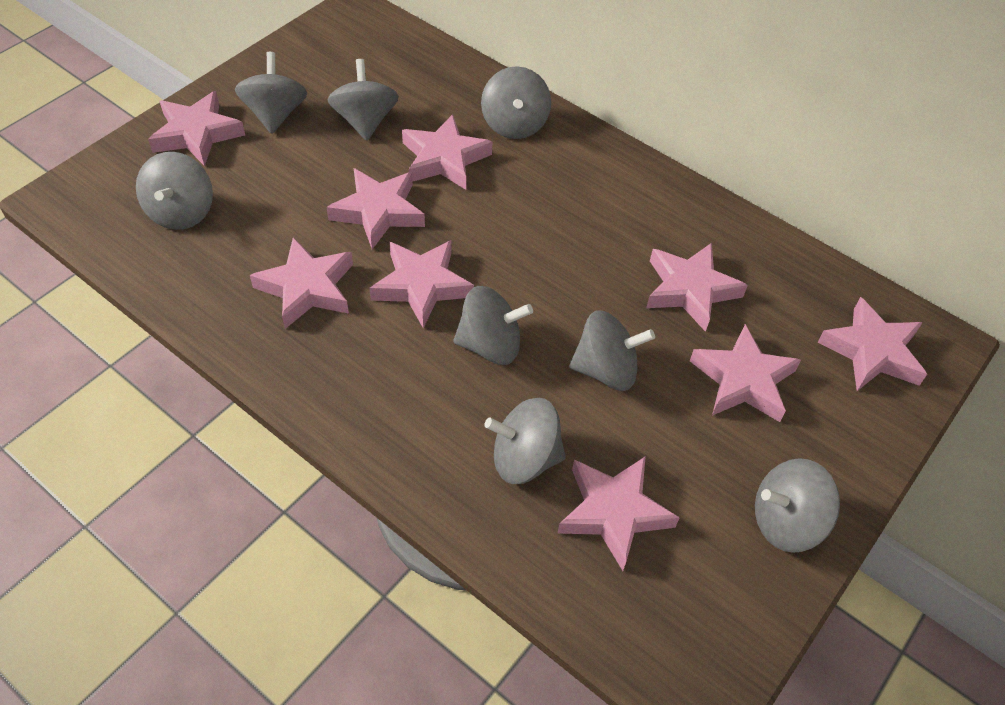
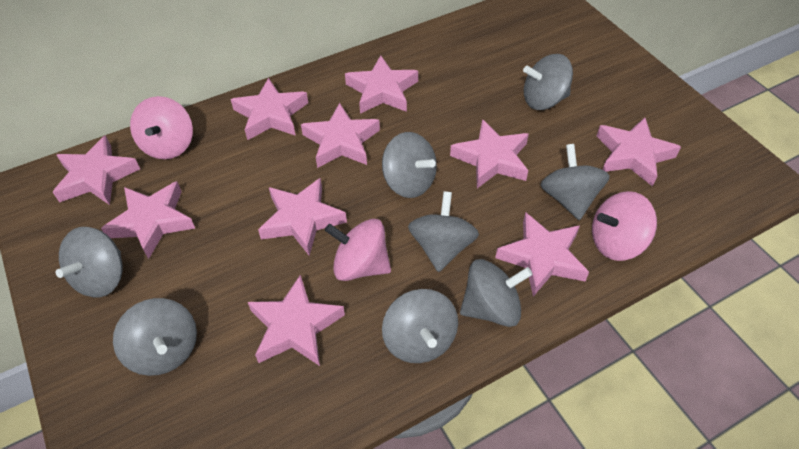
pink spinning top: 0 -> 3
pink star: 9 -> 10

